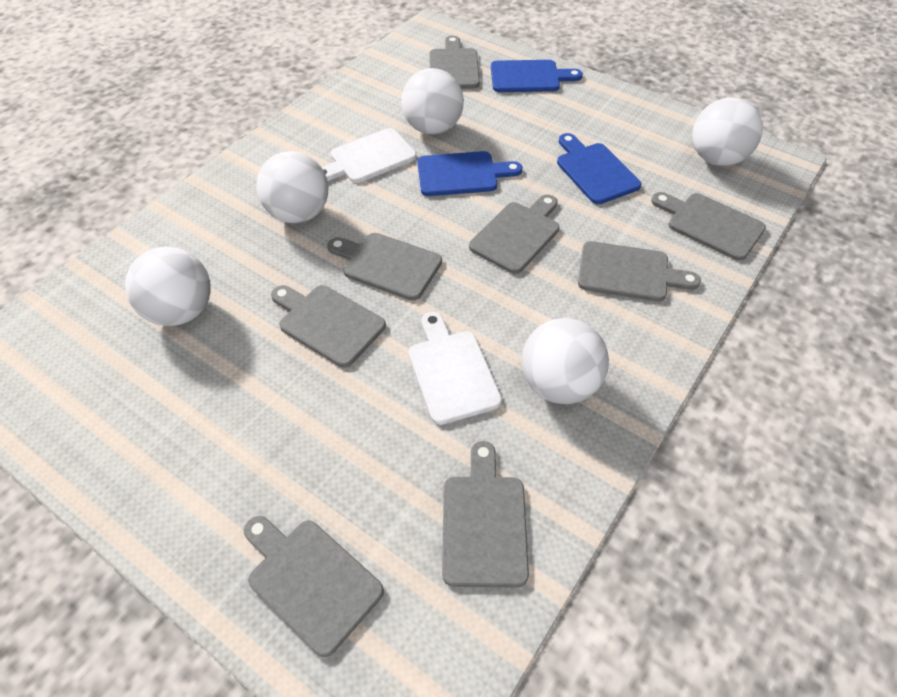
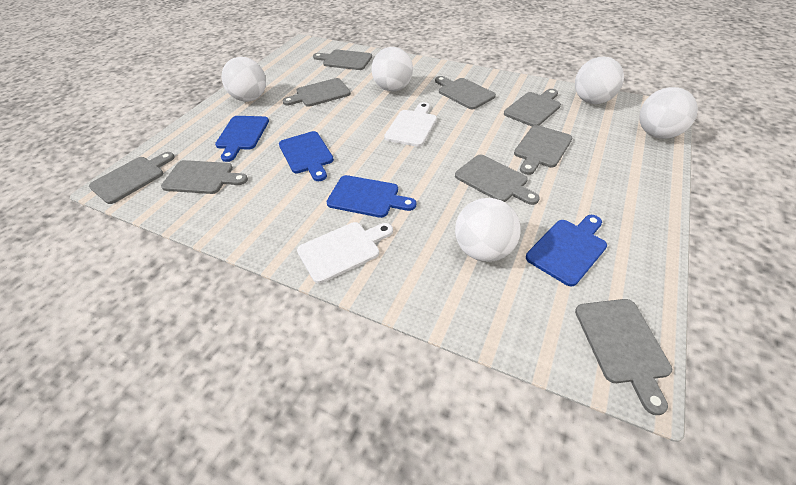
blue cutting board: 3 -> 4
grey cutting board: 8 -> 9

